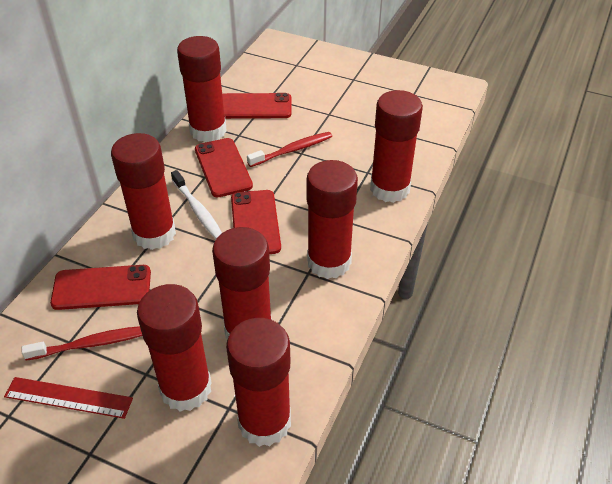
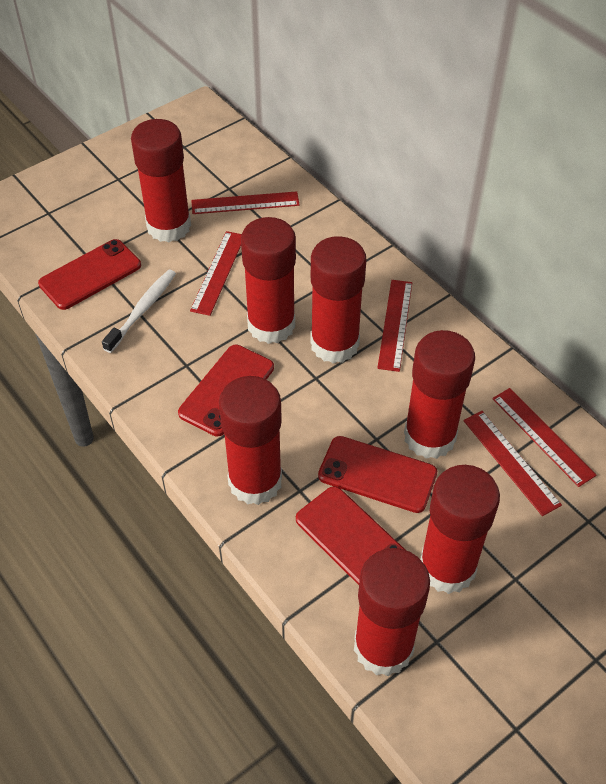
red ruler: 1 -> 5
red toothbrush: 2 -> 0

